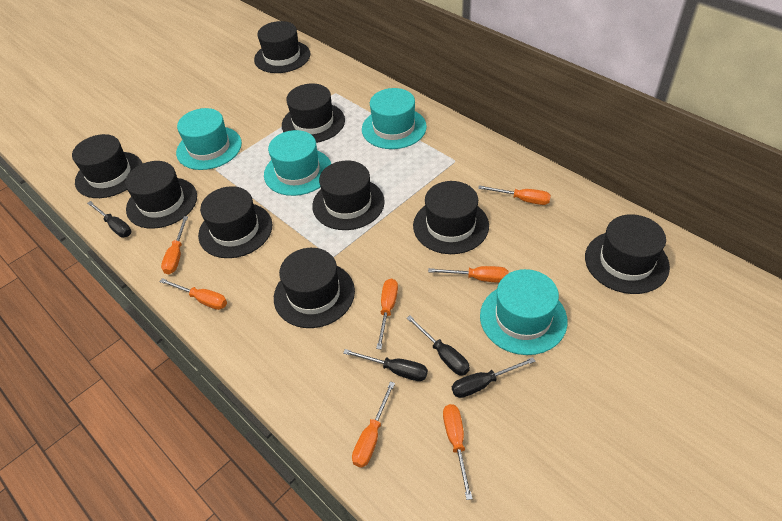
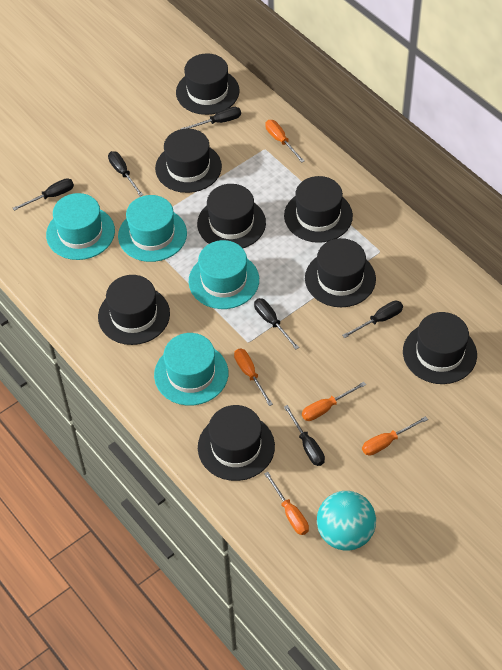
black hat: 9 -> 8
black screwdriver: 4 -> 6
orange screwdriver: 7 -> 5
turquoise ball: 0 -> 1

